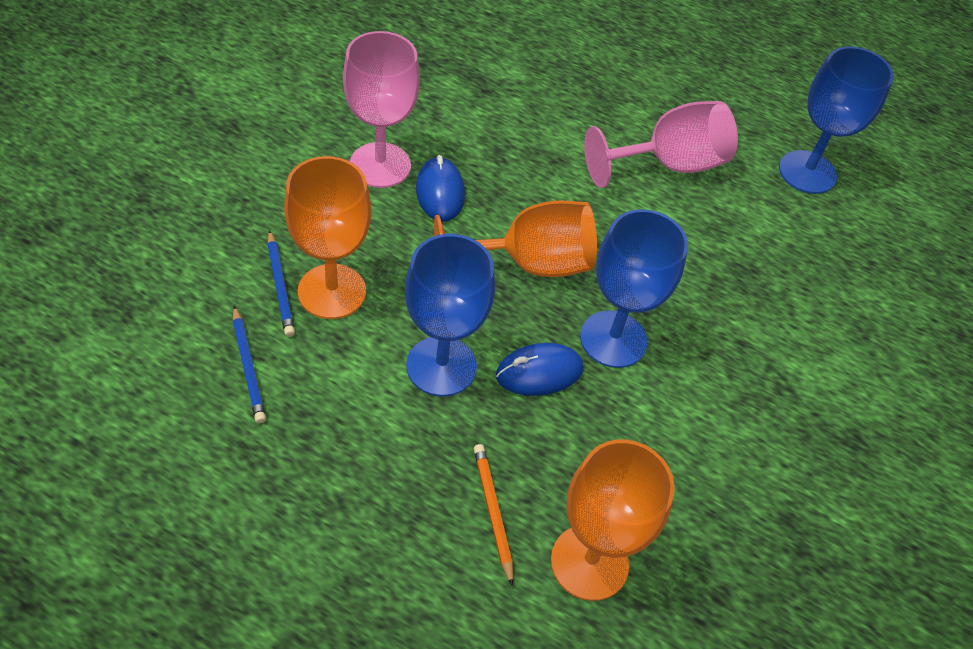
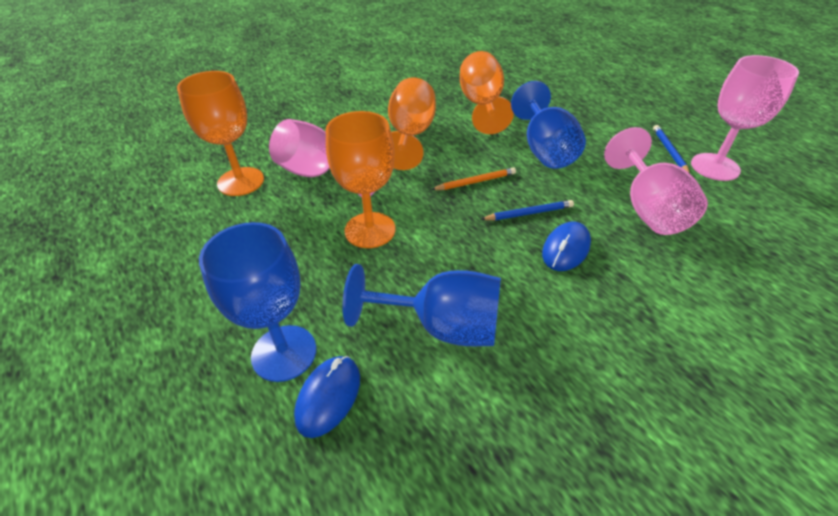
orange goblet: 3 -> 4
pink goblet: 2 -> 3

